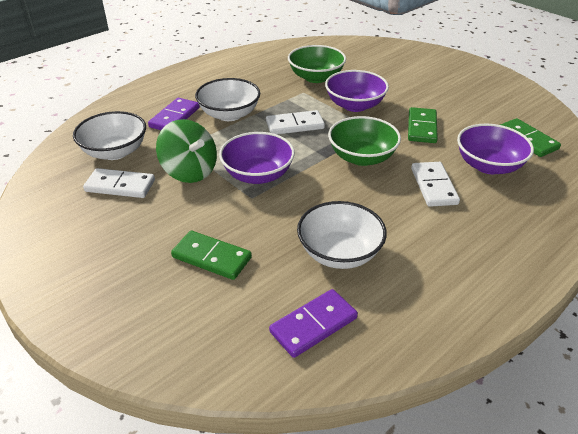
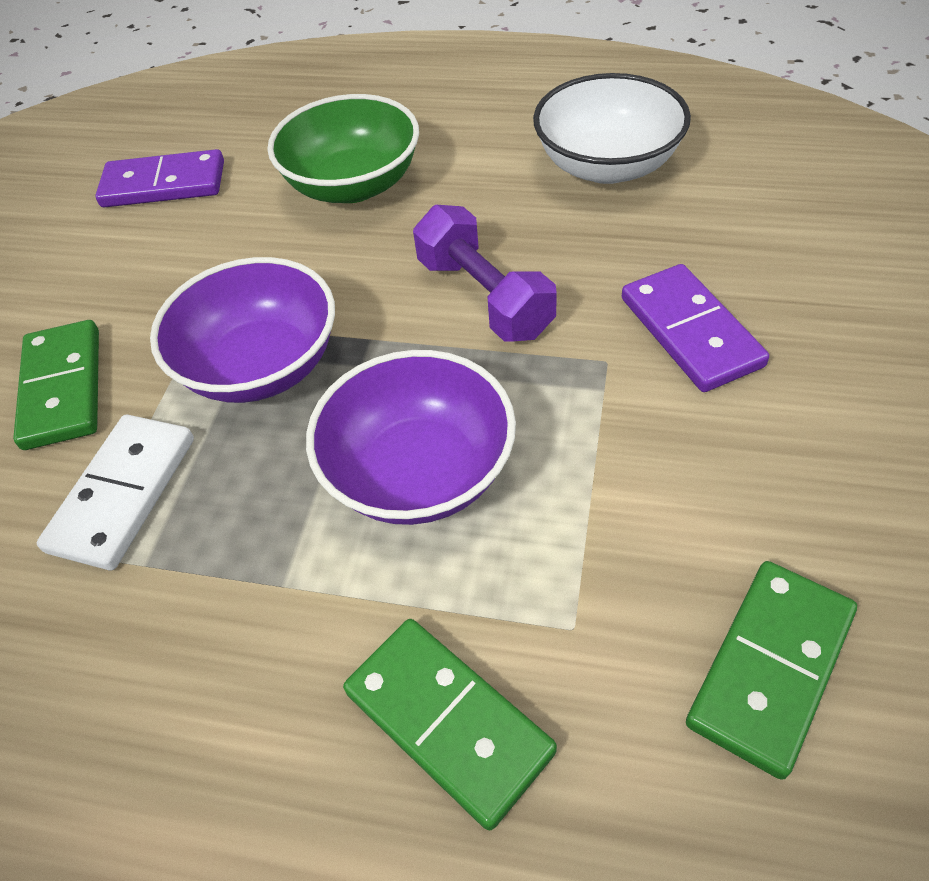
green bowl: 2 -> 1
green spinning top: 1 -> 0
purple bowl: 3 -> 2
purple dumbbell: 0 -> 1
white bowl: 3 -> 1
white domino: 3 -> 1

